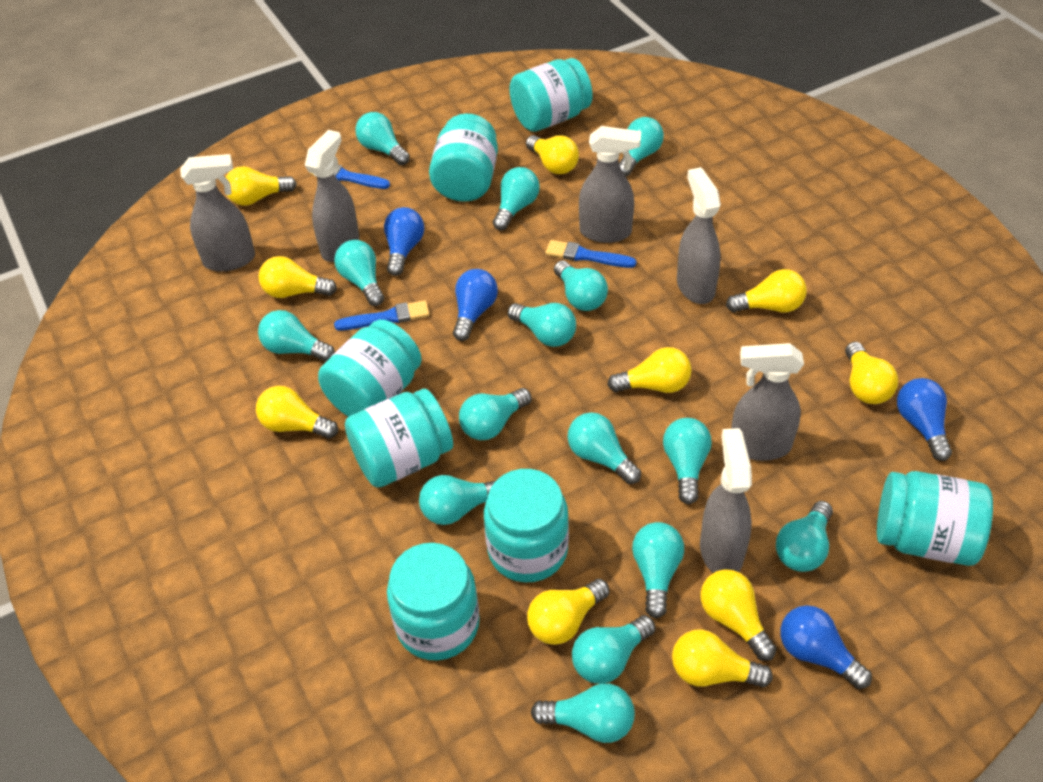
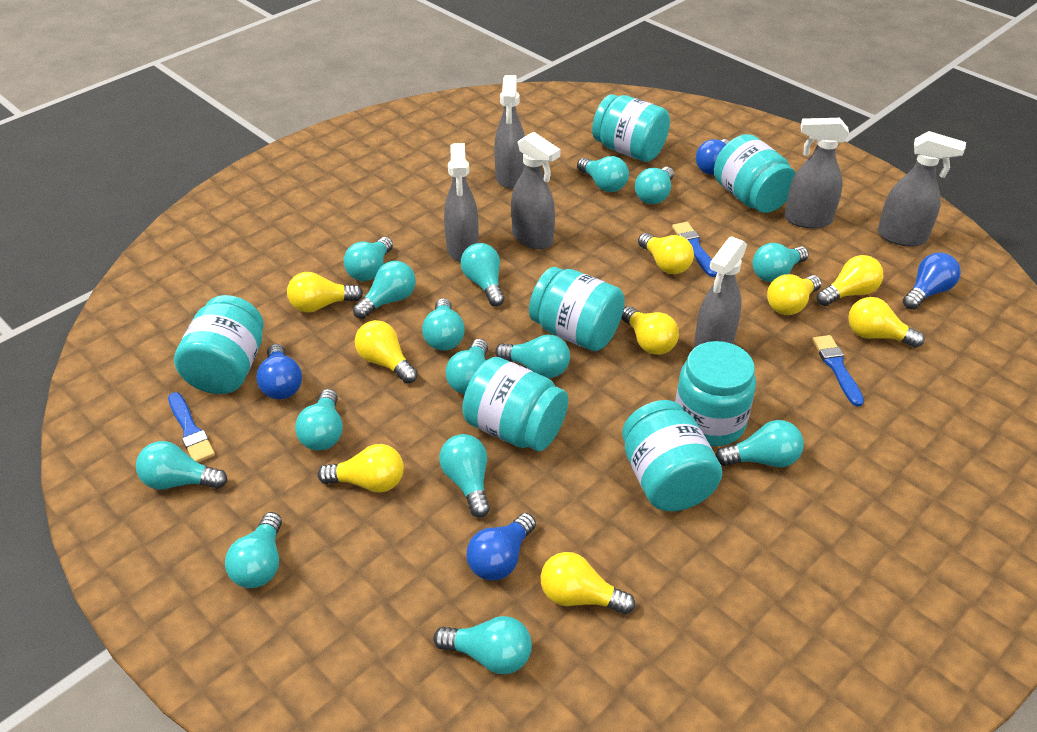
yellow light bulb: 10 -> 9

